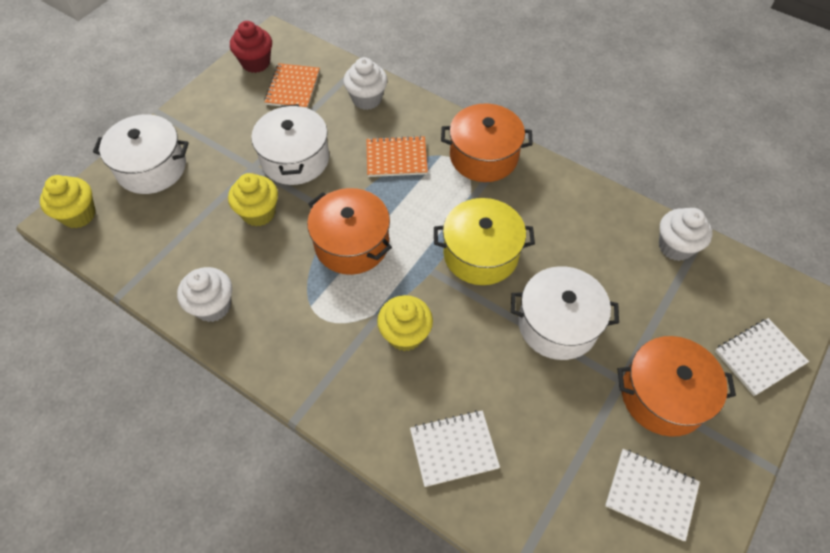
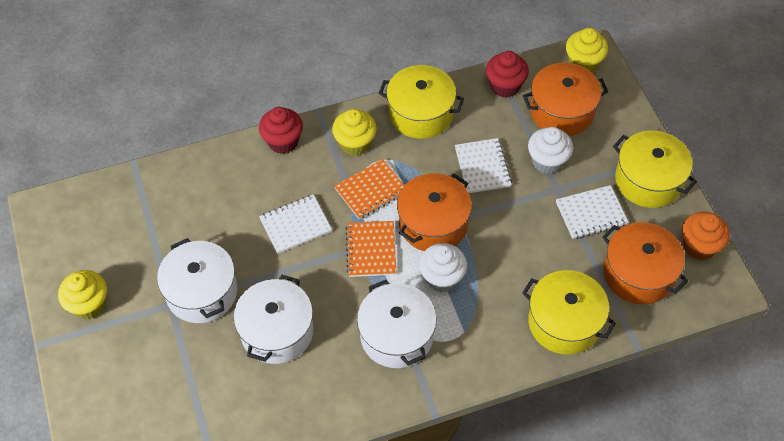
orange cupcake: 0 -> 1
red cupcake: 1 -> 2
white cupcake: 3 -> 2
yellow pot: 1 -> 3

